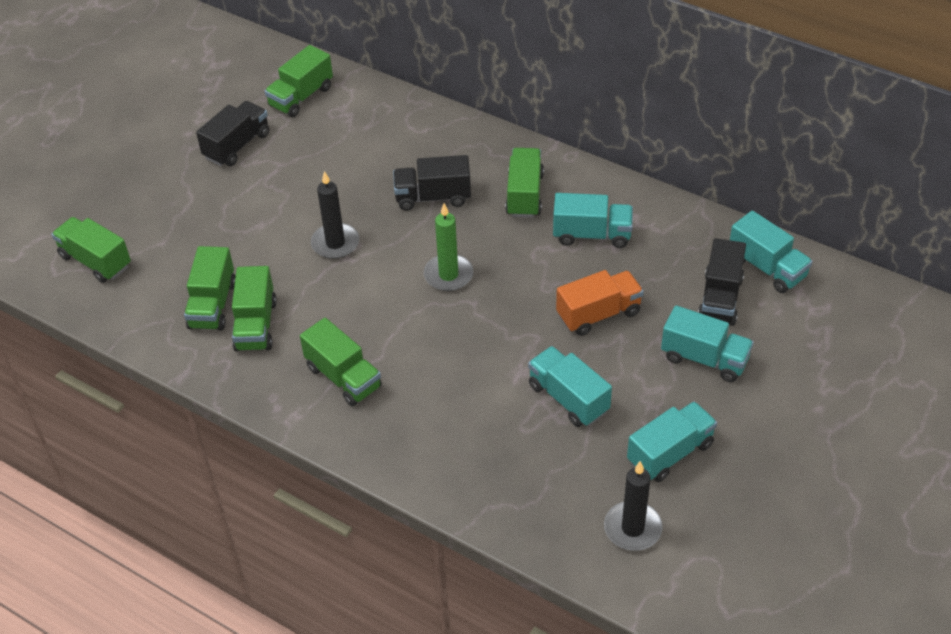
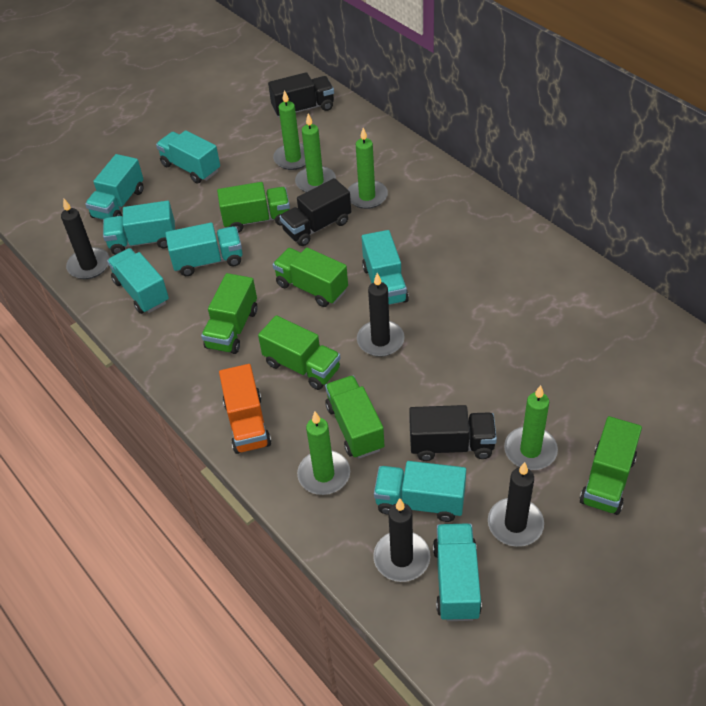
black candle: 2 -> 4
green candle: 1 -> 5
turquoise truck: 5 -> 8

